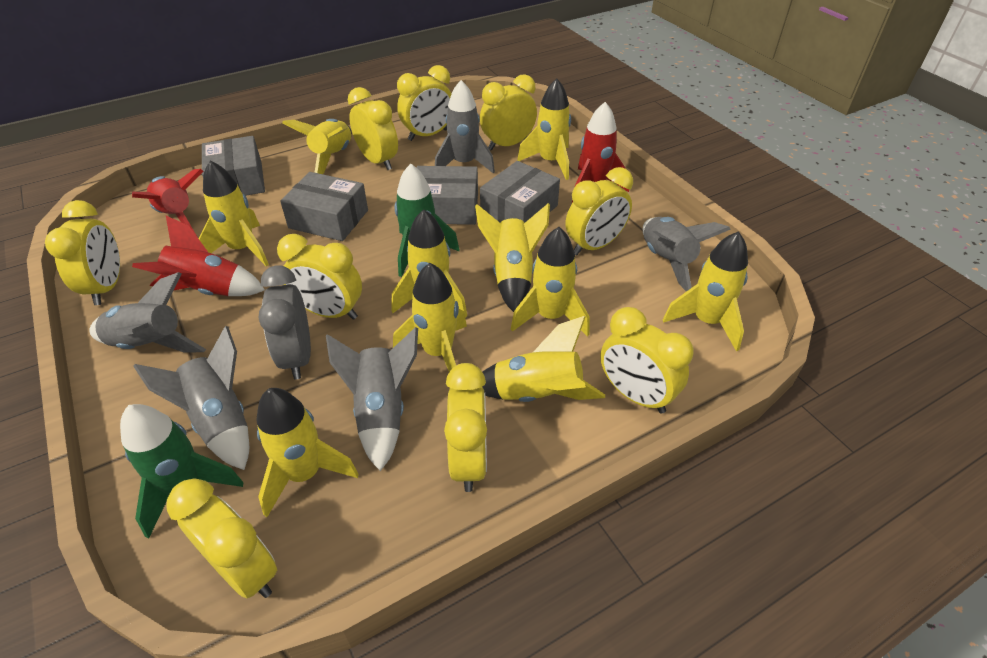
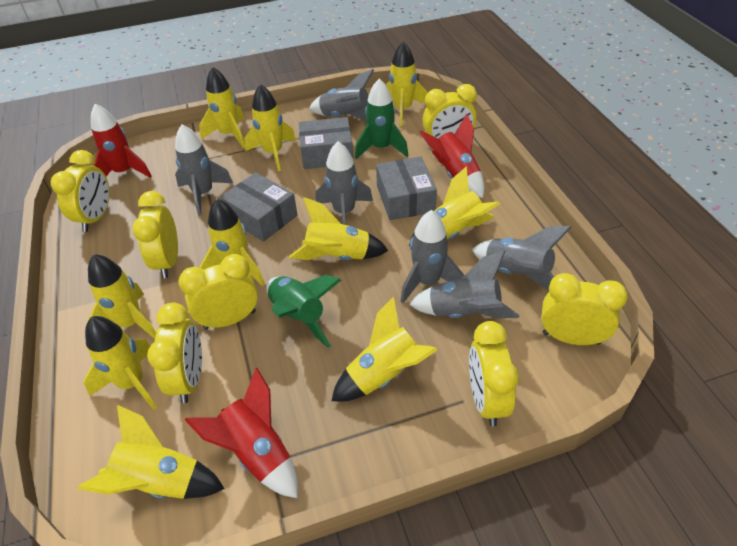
grey box: 4 -> 3
grey clock: 1 -> 0
grey rocket: 5 -> 6
yellow clock: 9 -> 7

